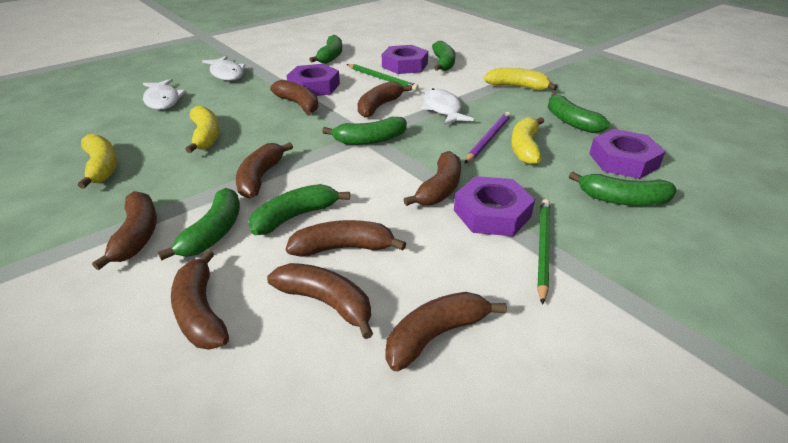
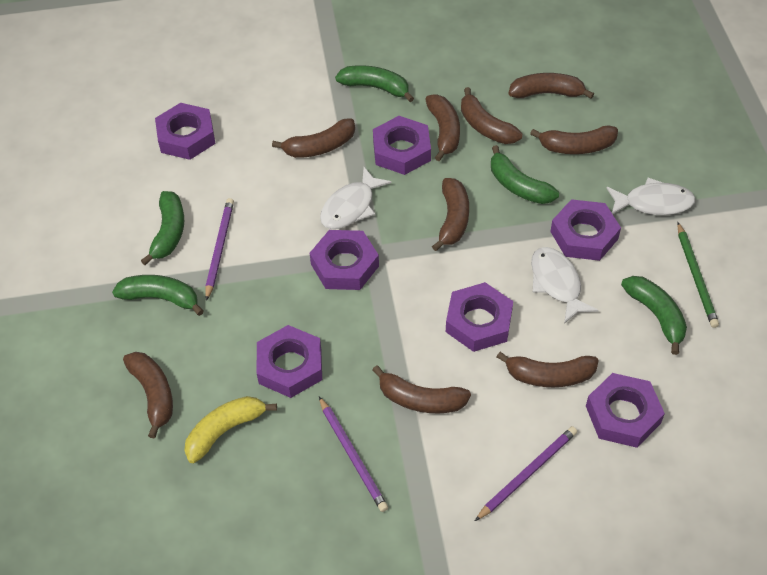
green banana: 7 -> 5
green pencil: 2 -> 1
purple nut: 4 -> 7
purple pencil: 1 -> 3
yellow banana: 4 -> 1

